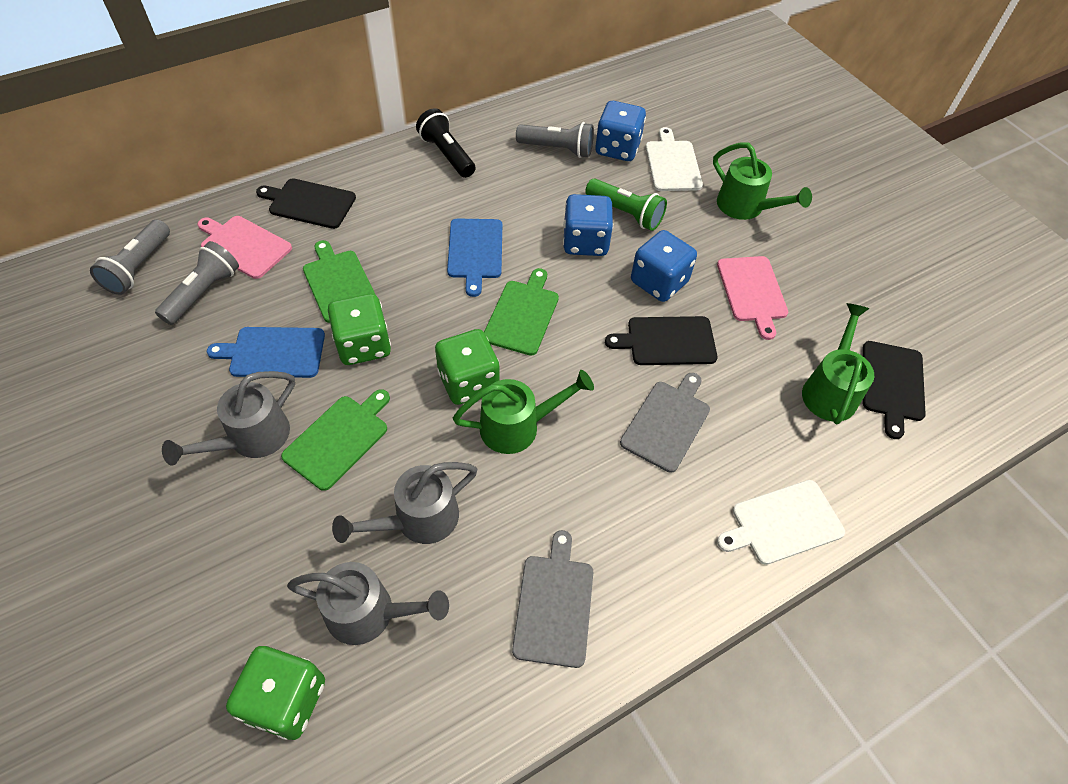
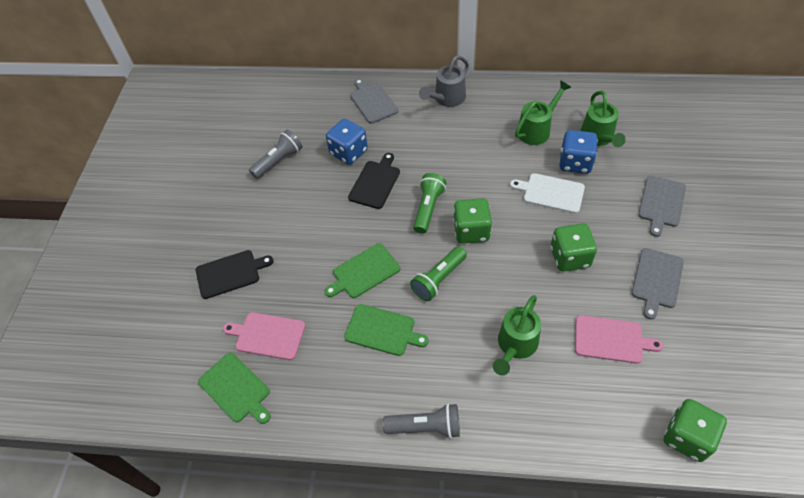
black cutting board: 3 -> 2
black flashlight: 1 -> 0
blue cutting board: 2 -> 0
blue dice: 3 -> 2
green flashlight: 1 -> 2
grey cutting board: 2 -> 3
grey flashlight: 3 -> 2
grey watering can: 3 -> 1
white cutting board: 2 -> 1

